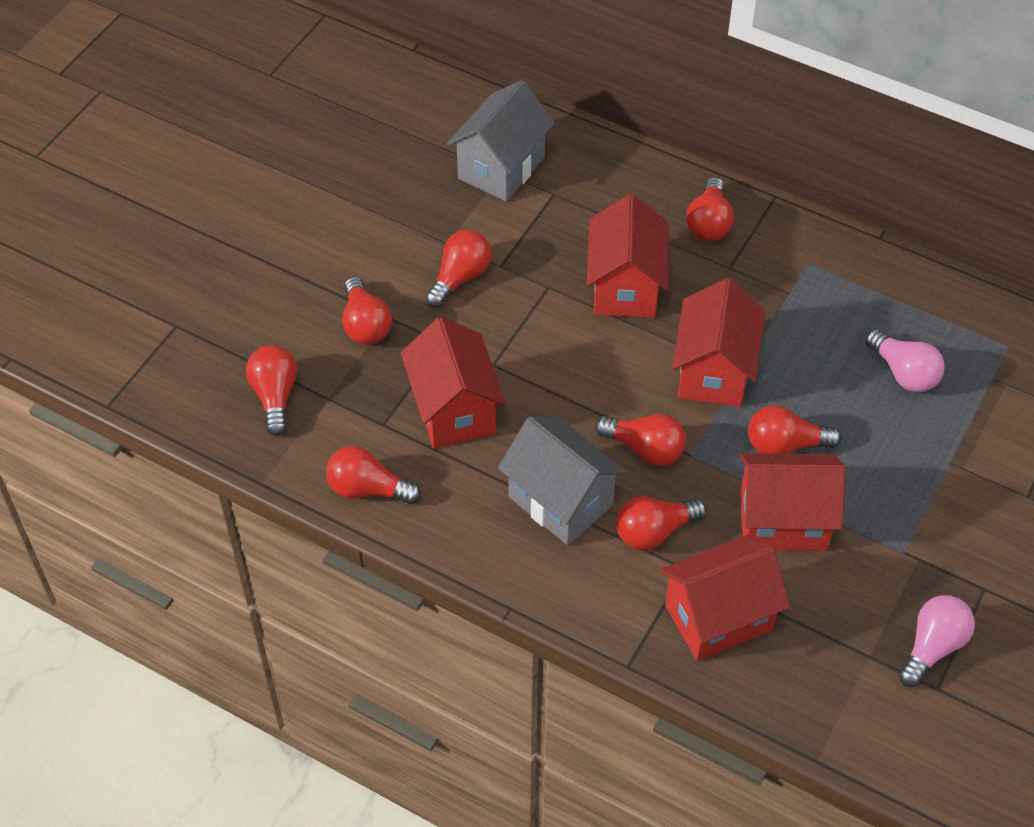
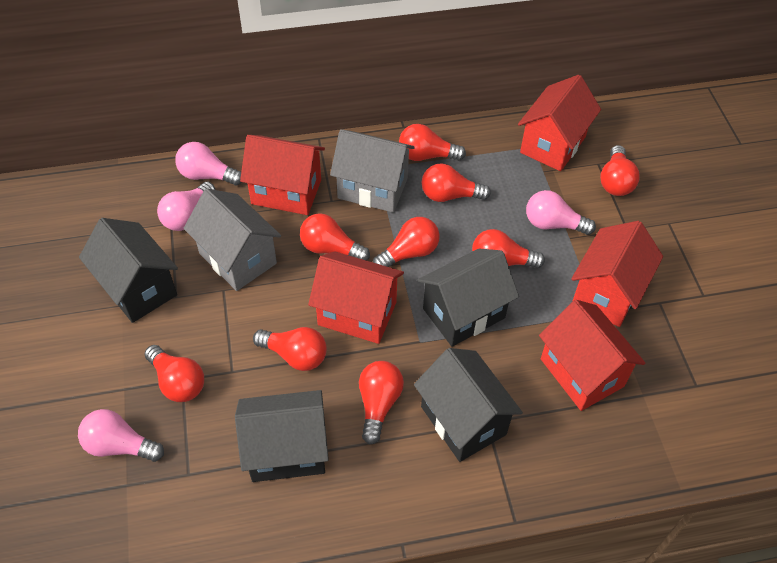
black house: 0 -> 4
pink light bulb: 2 -> 4
red light bulb: 8 -> 9

